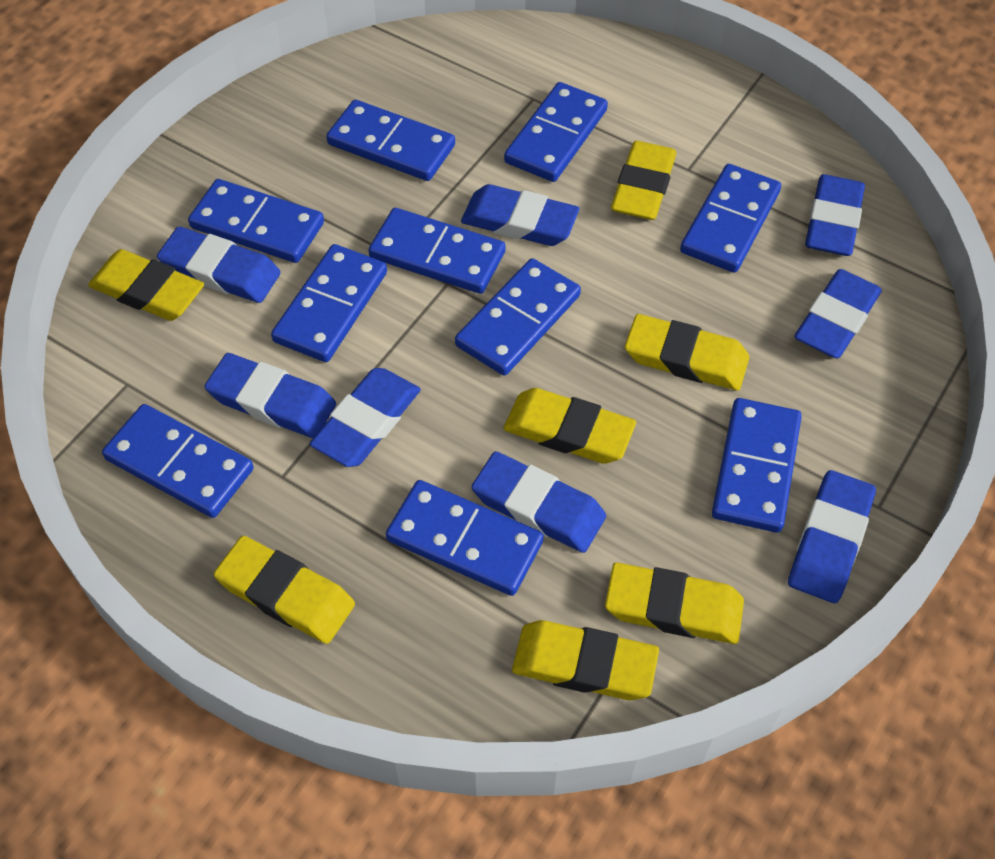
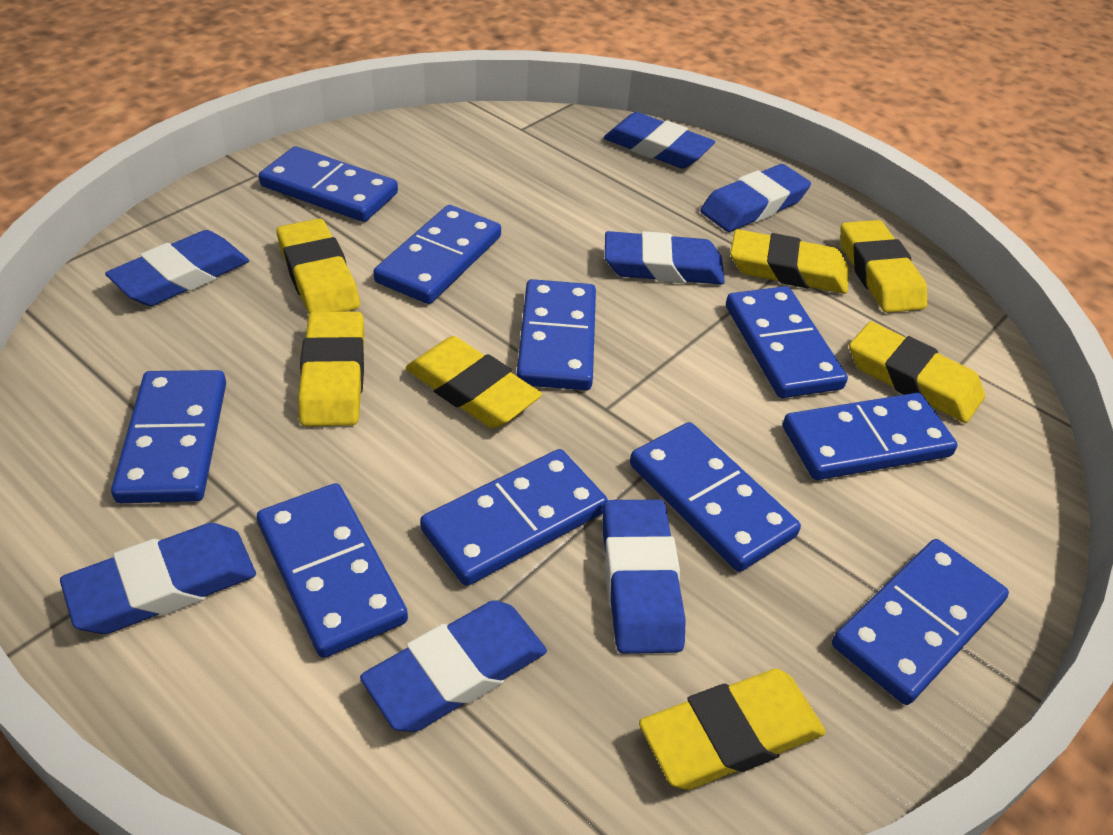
blue eraser: 8 -> 7

